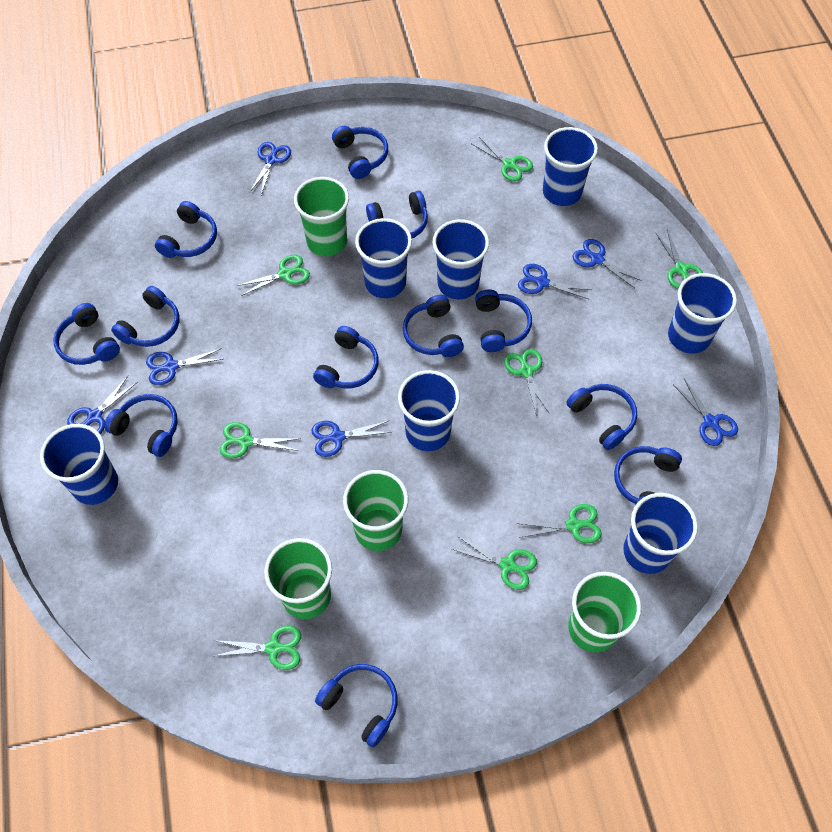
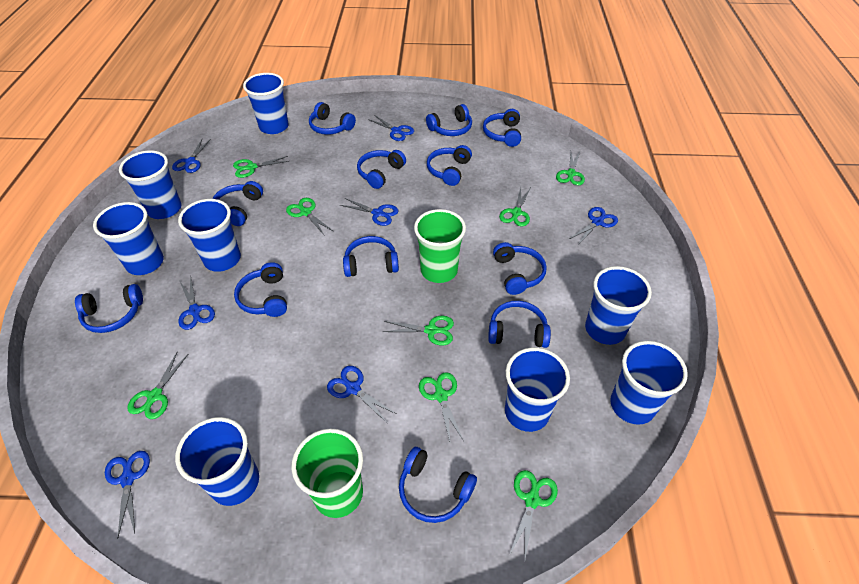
blue cup: 7 -> 8
green cup: 4 -> 2

